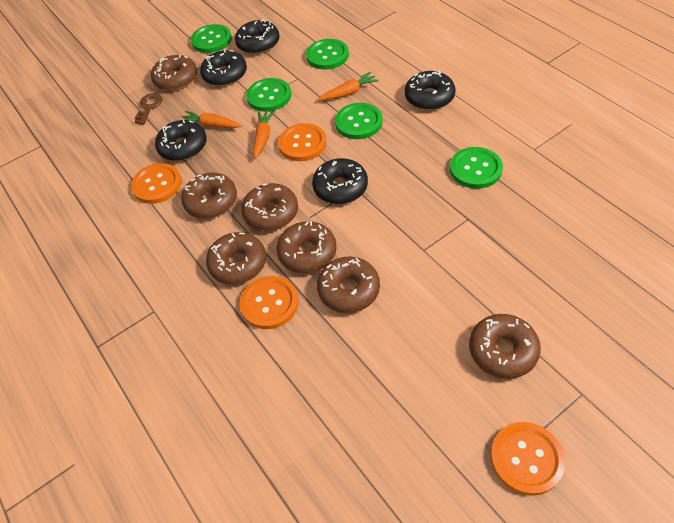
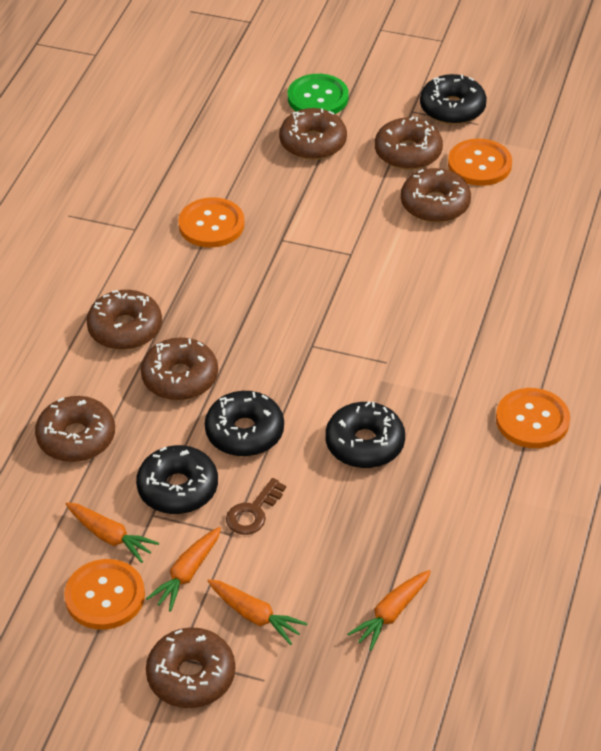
black donut: 5 -> 4
green button: 5 -> 1
orange carrot: 3 -> 4

